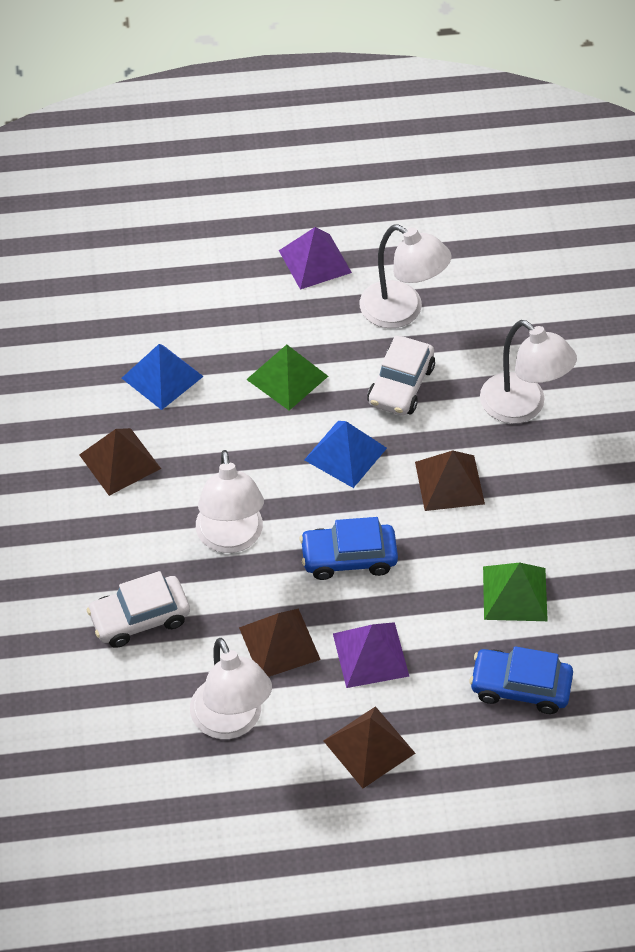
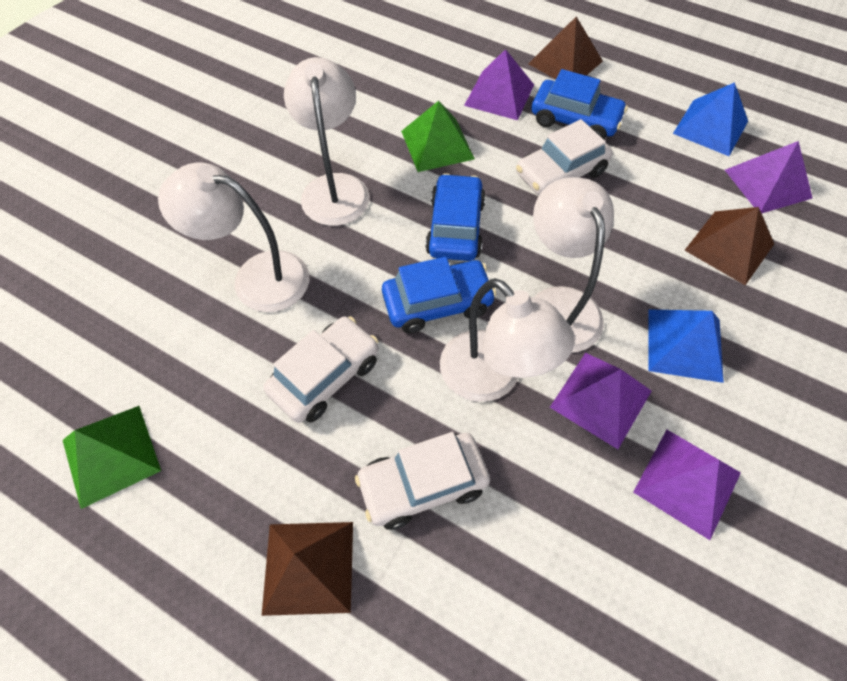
blue car: 2 -> 3
brown pyramid: 4 -> 3
purple pyramid: 2 -> 4
white car: 2 -> 3

